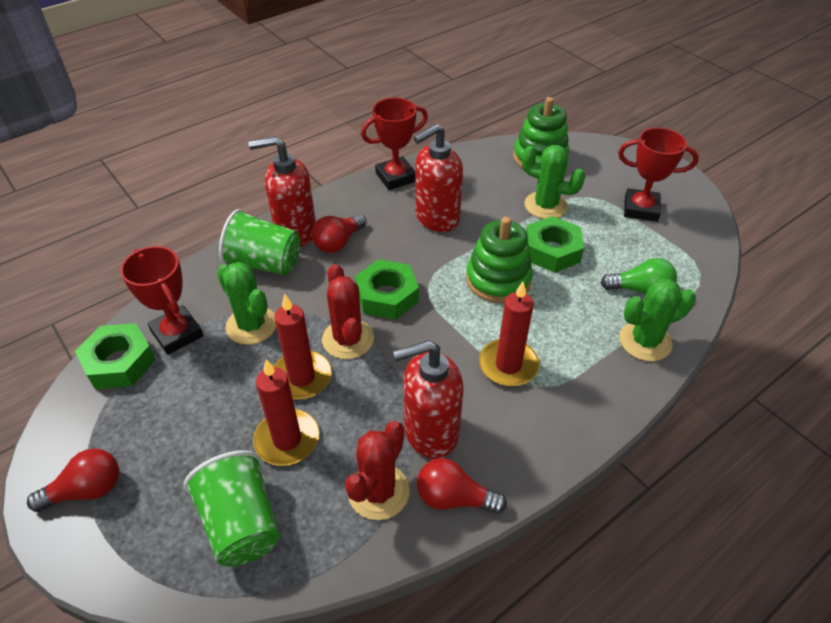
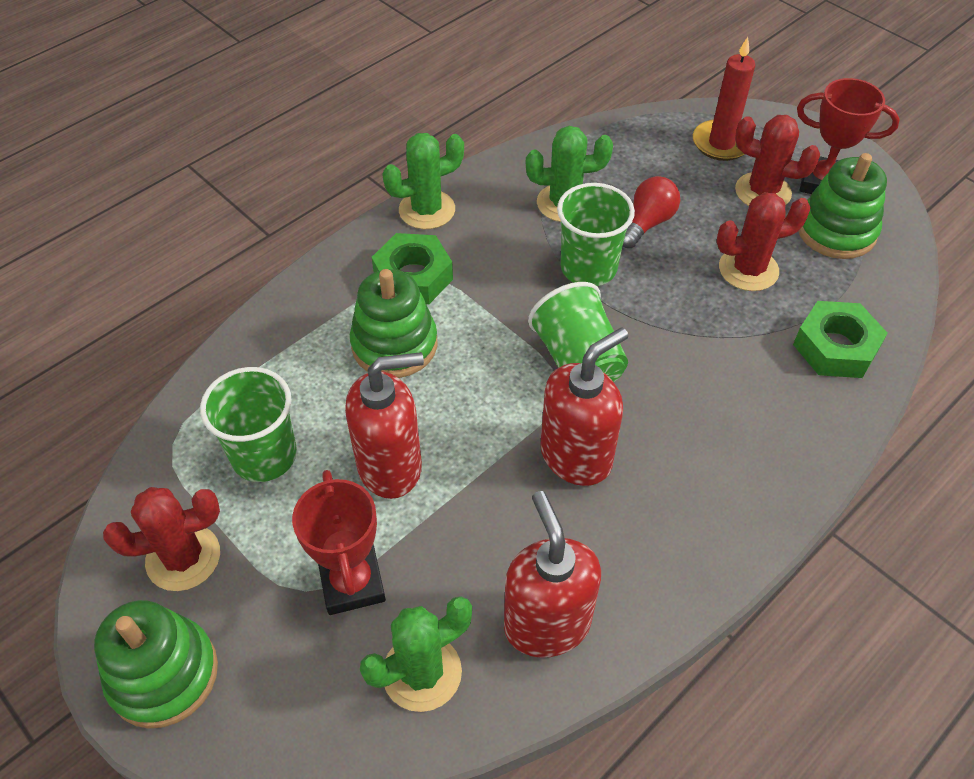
green cup: 2 -> 3
green light bulb: 1 -> 0
green nut: 3 -> 2
green stacking toy: 2 -> 3
red cactus: 2 -> 3
red candle: 3 -> 1
red light bulb: 3 -> 1
red trophy: 3 -> 2

